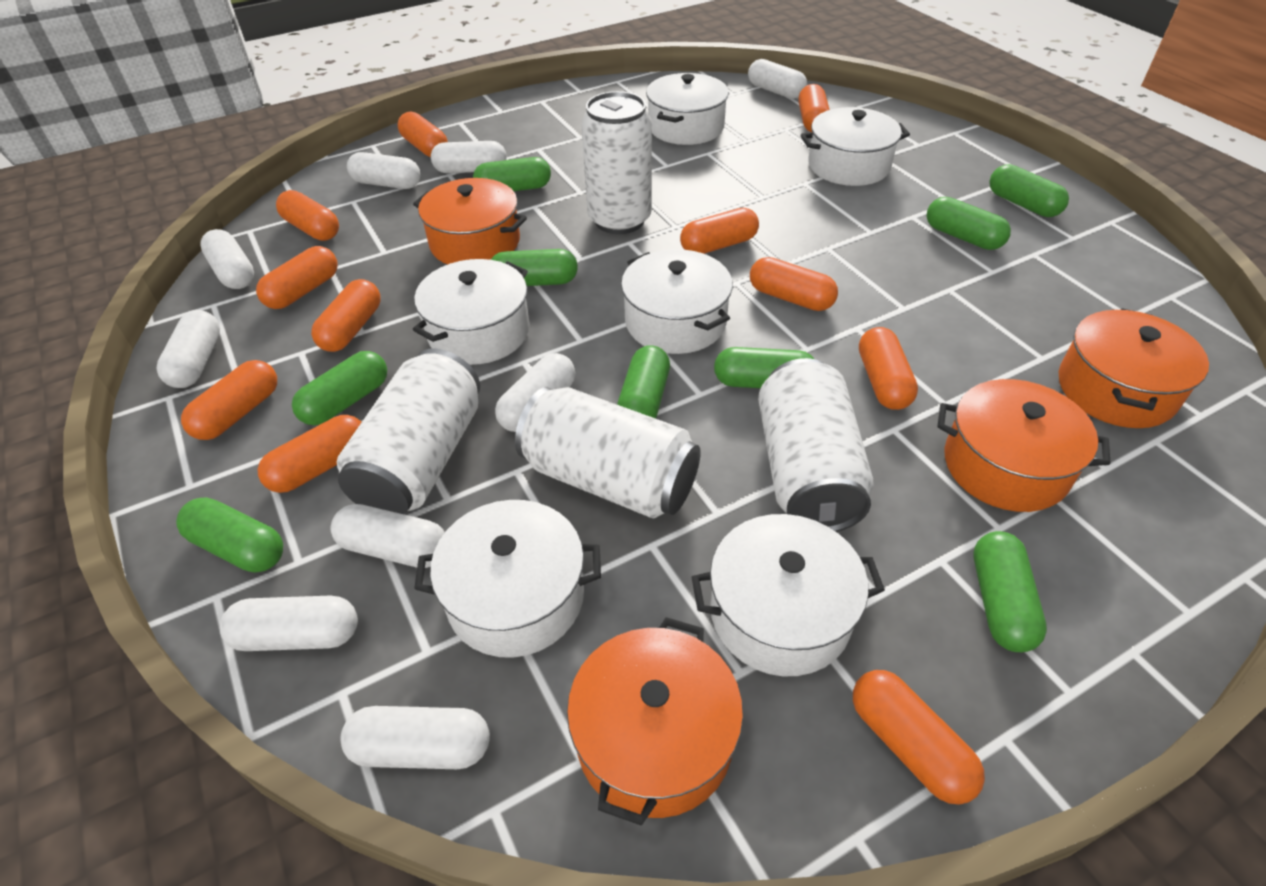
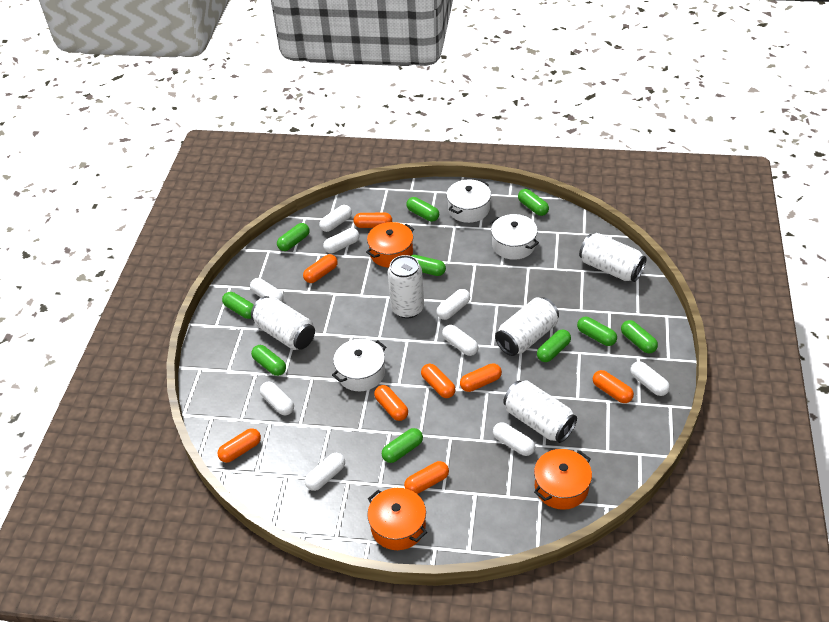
green capsule: 9 -> 10
orange capsule: 11 -> 8
orange pot: 4 -> 3
white can: 4 -> 5
white pot: 6 -> 3

